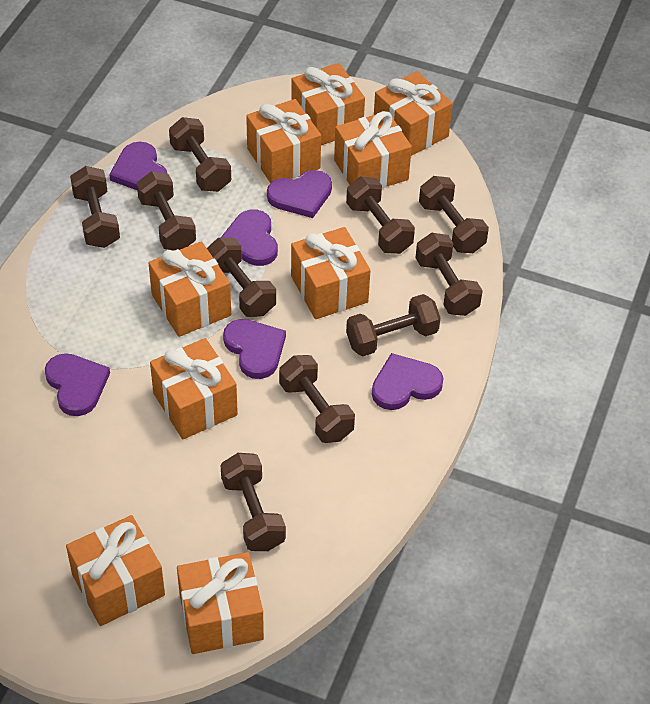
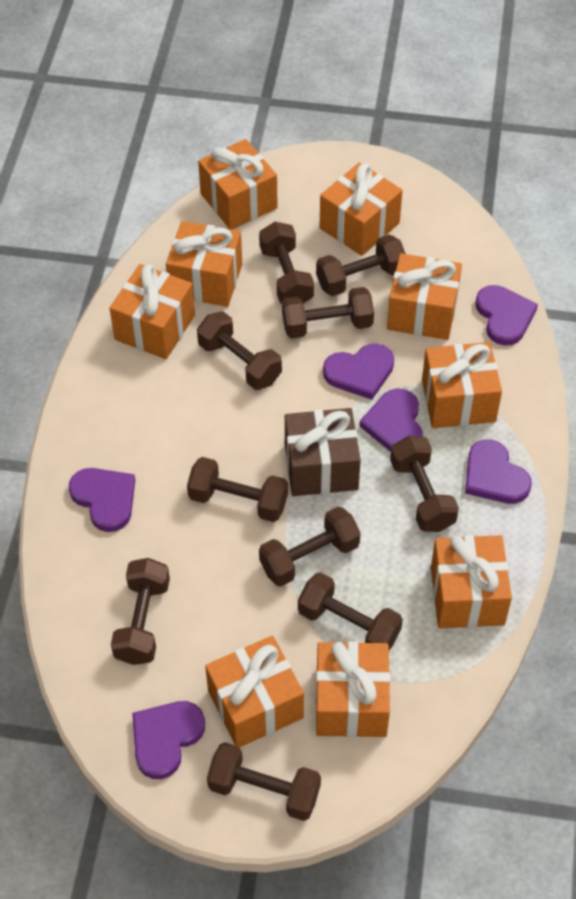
brown gift: 0 -> 1

